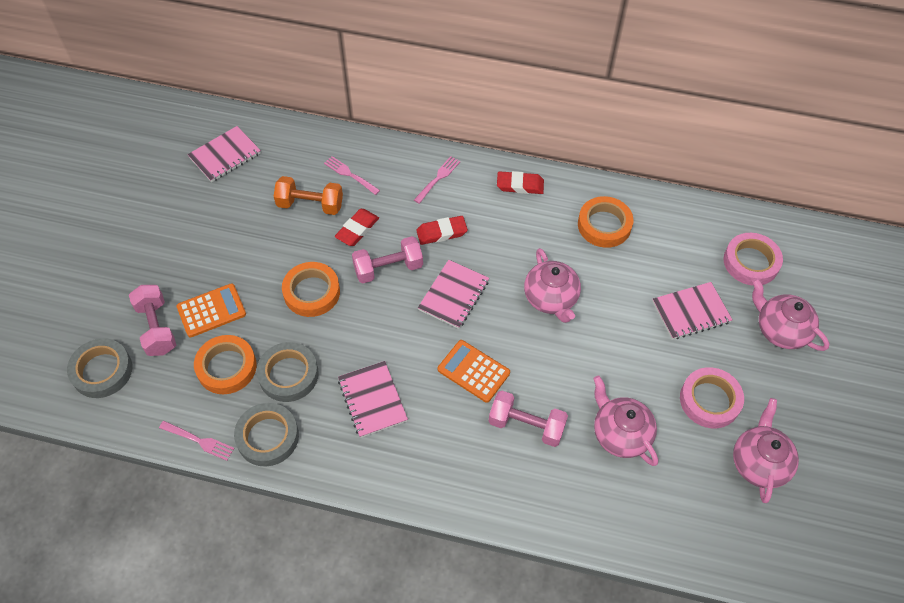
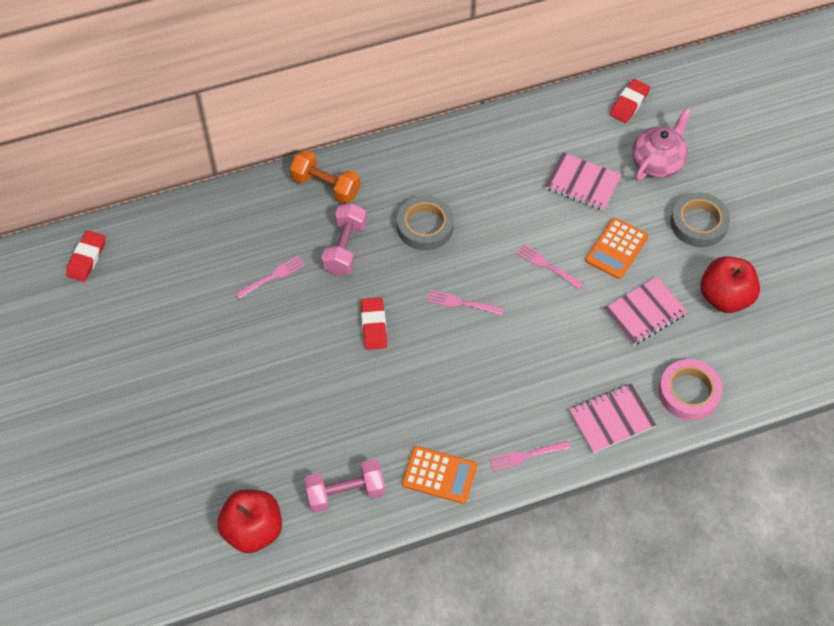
grey tape: 3 -> 2
orange tape: 3 -> 0
pink dumbbell: 3 -> 2
pink fork: 3 -> 4
pink notebook: 4 -> 3
pink tape: 2 -> 1
pink teapot: 4 -> 1
red apple: 0 -> 2

